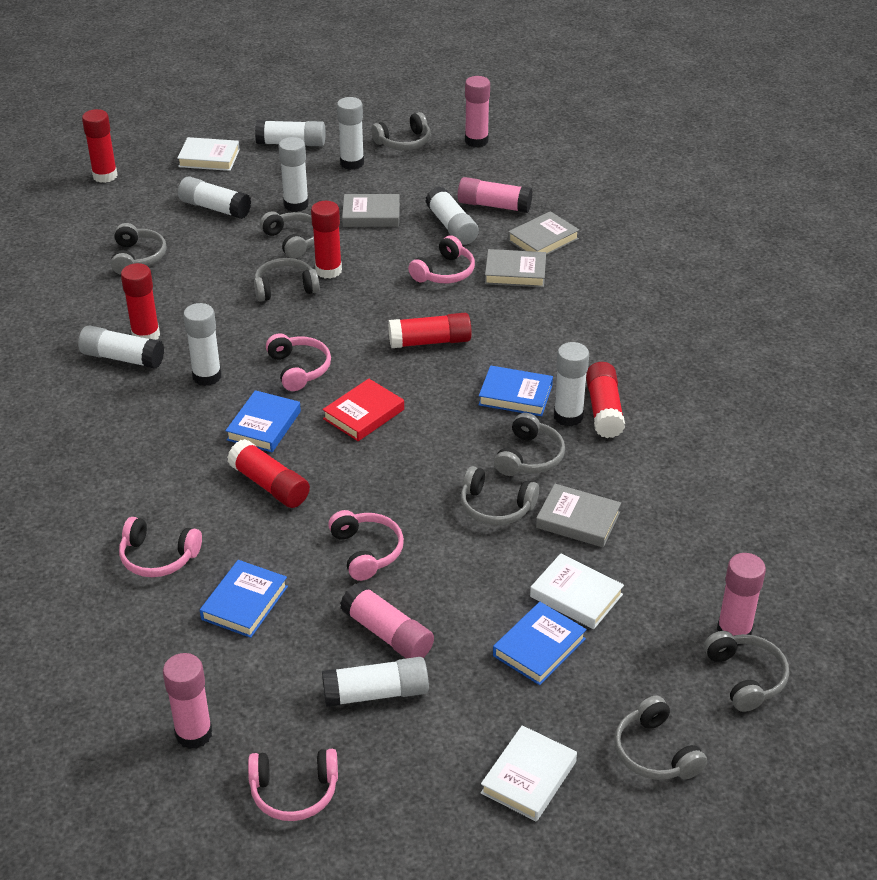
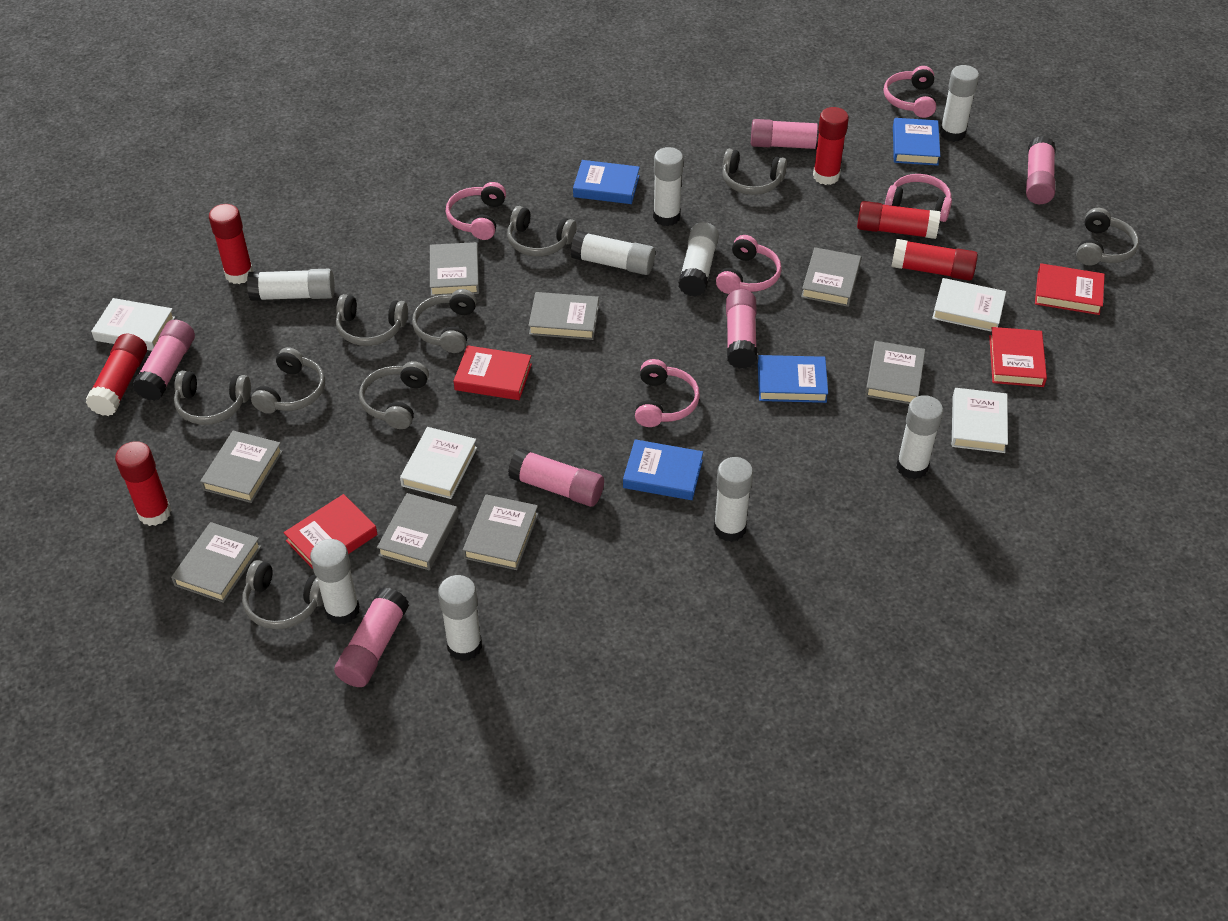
grey book: 4 -> 8
grey headphones: 8 -> 9
pink glue stick: 5 -> 6
red book: 1 -> 4
white book: 3 -> 4

